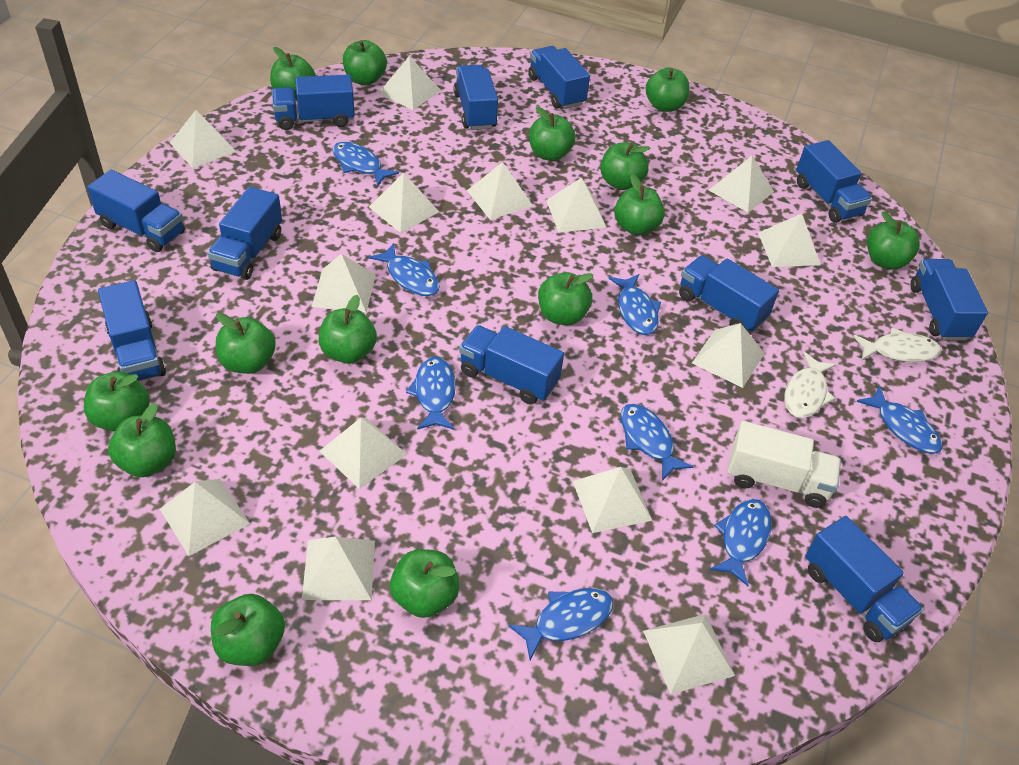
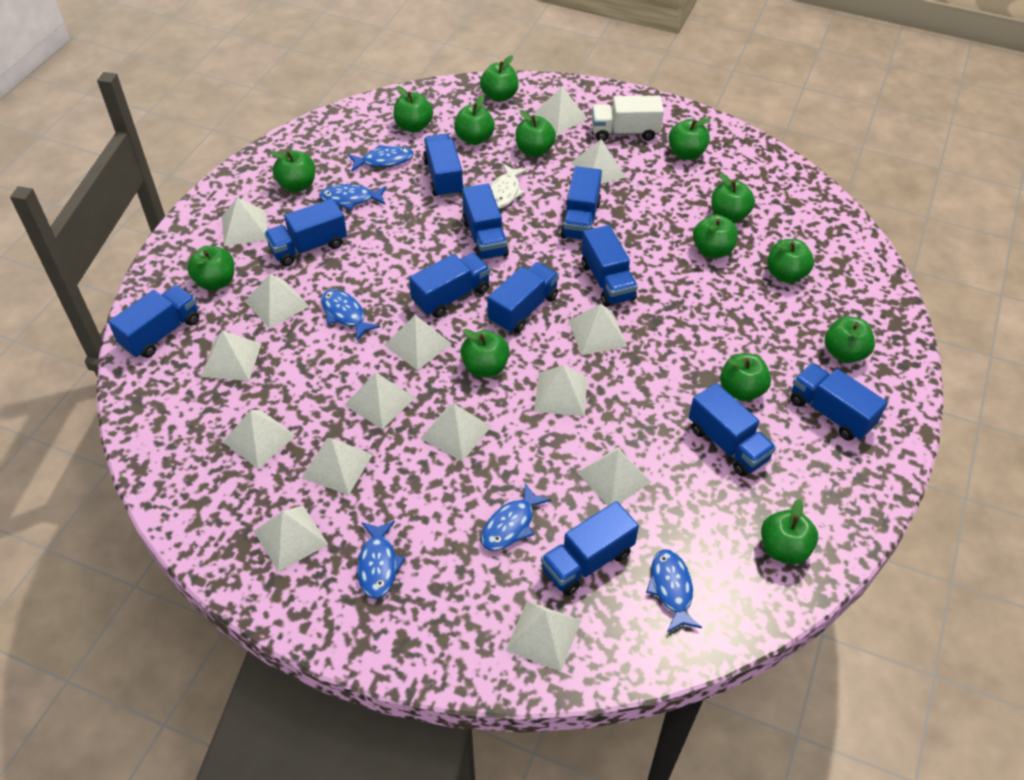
blue fish: 8 -> 6
white fish: 2 -> 1
white pyramid: 14 -> 15

